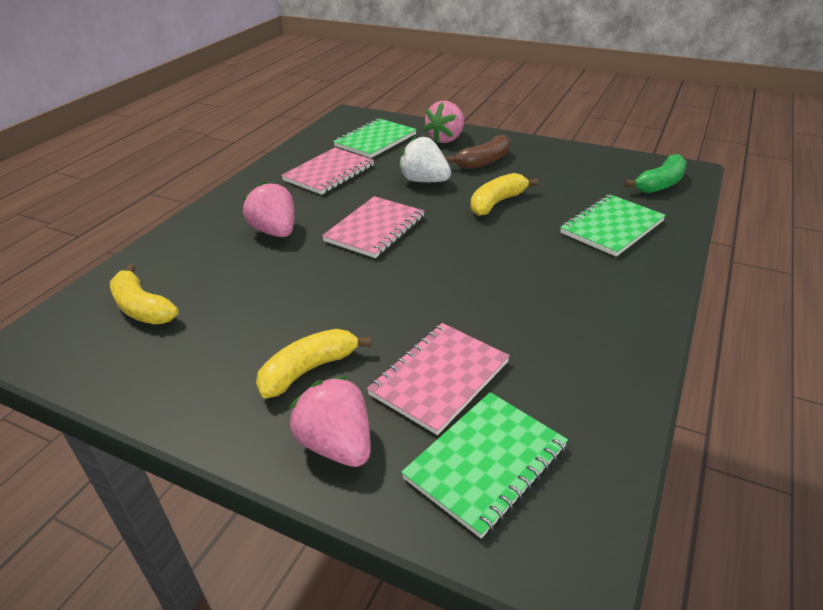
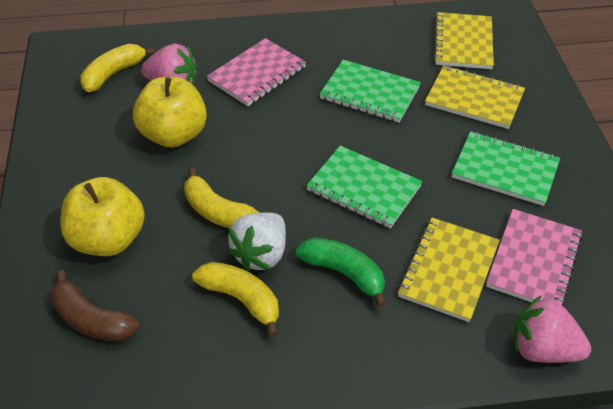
pink notebook: 3 -> 2
pink strawberry: 3 -> 2
yellow apple: 0 -> 2
yellow notebook: 0 -> 3

